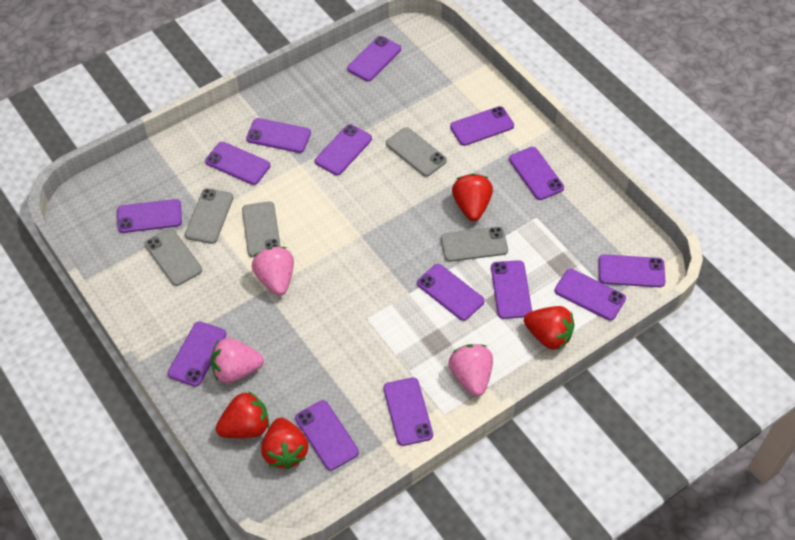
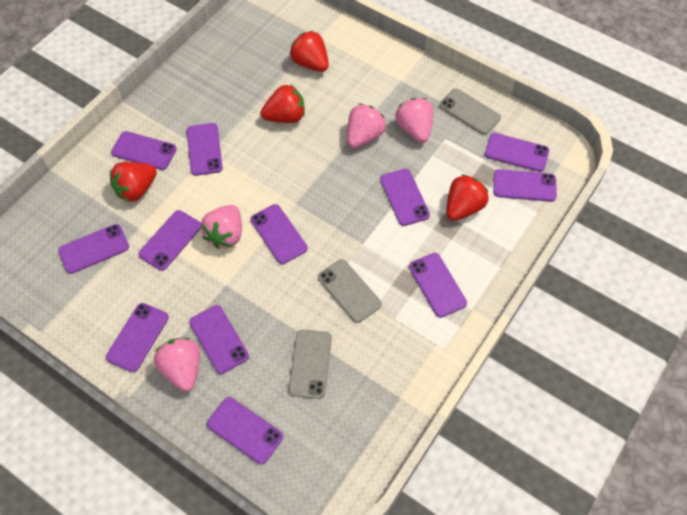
grey phone: 5 -> 3
pink strawberry: 3 -> 4
purple phone: 14 -> 12

